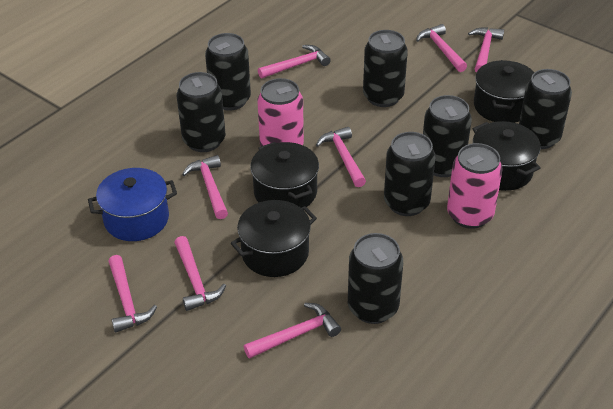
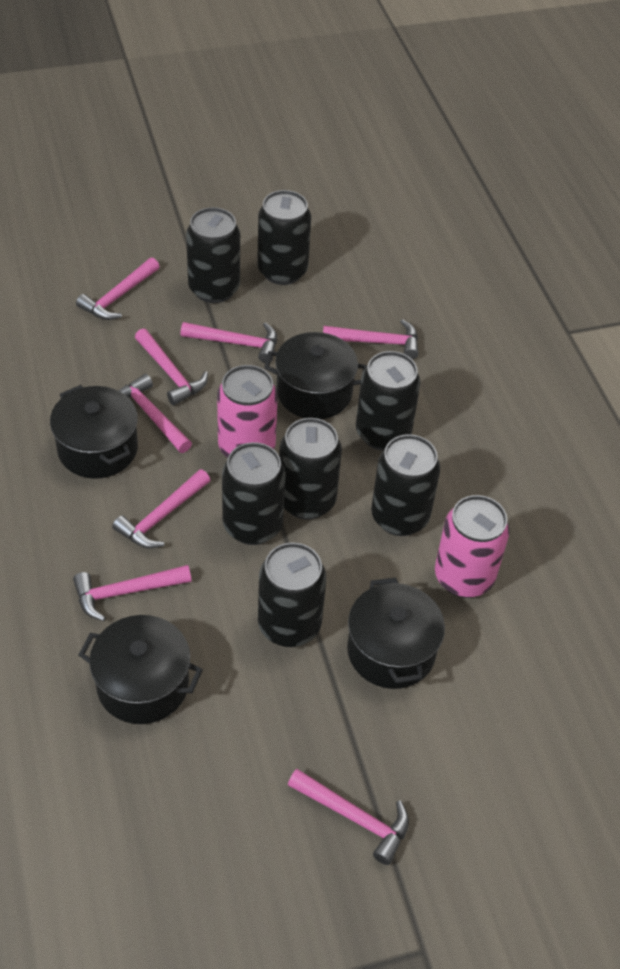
blue pot: 1 -> 0

